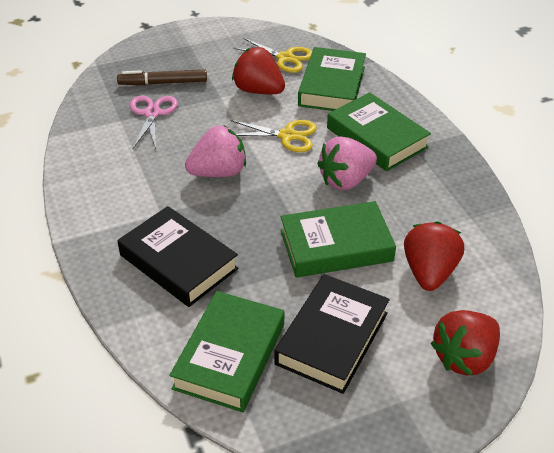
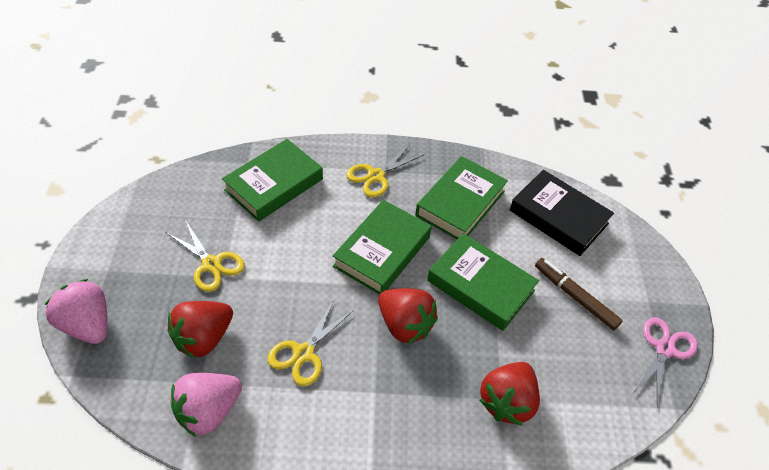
black book: 2 -> 1
yellow scissors: 2 -> 3

